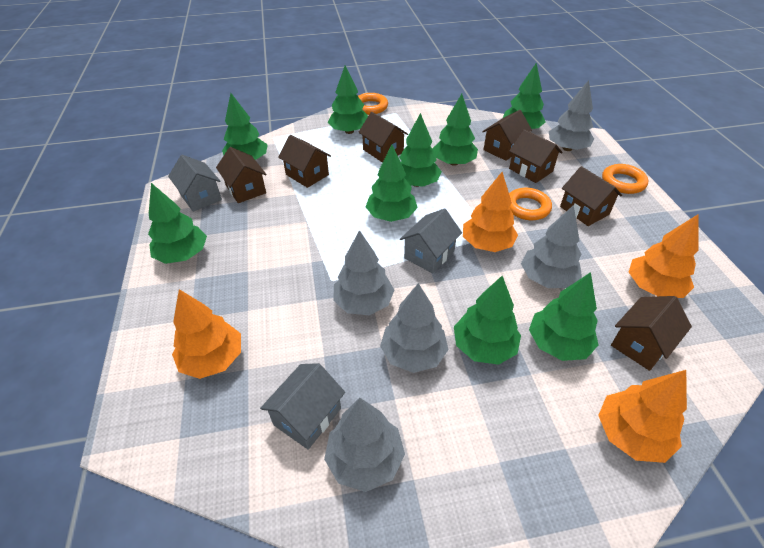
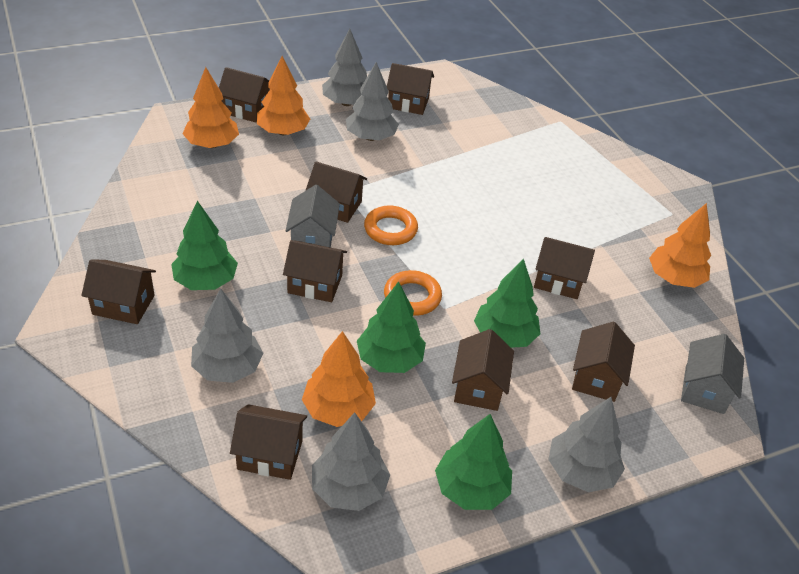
brown house: 7 -> 9
green tree: 9 -> 4
grey house: 3 -> 2
orange ring: 3 -> 2

